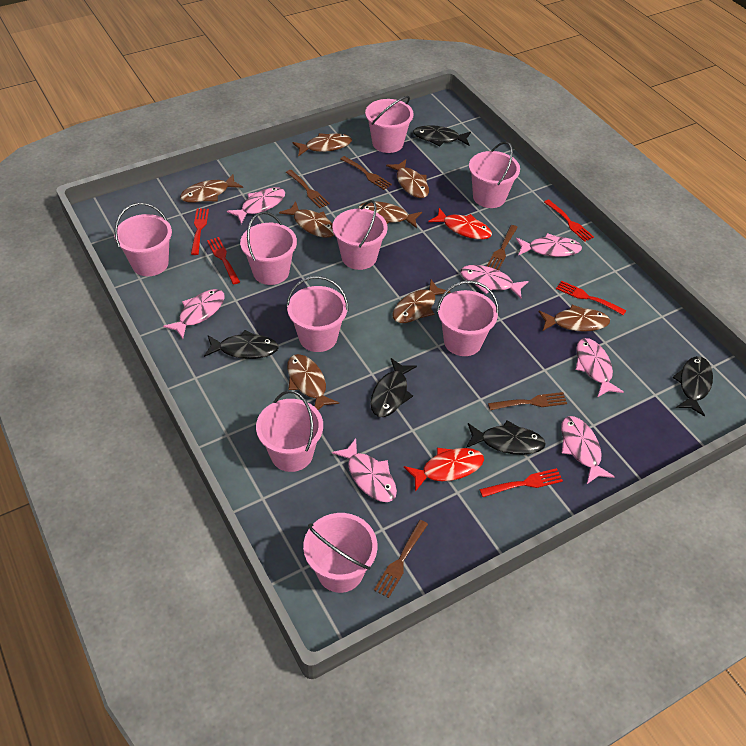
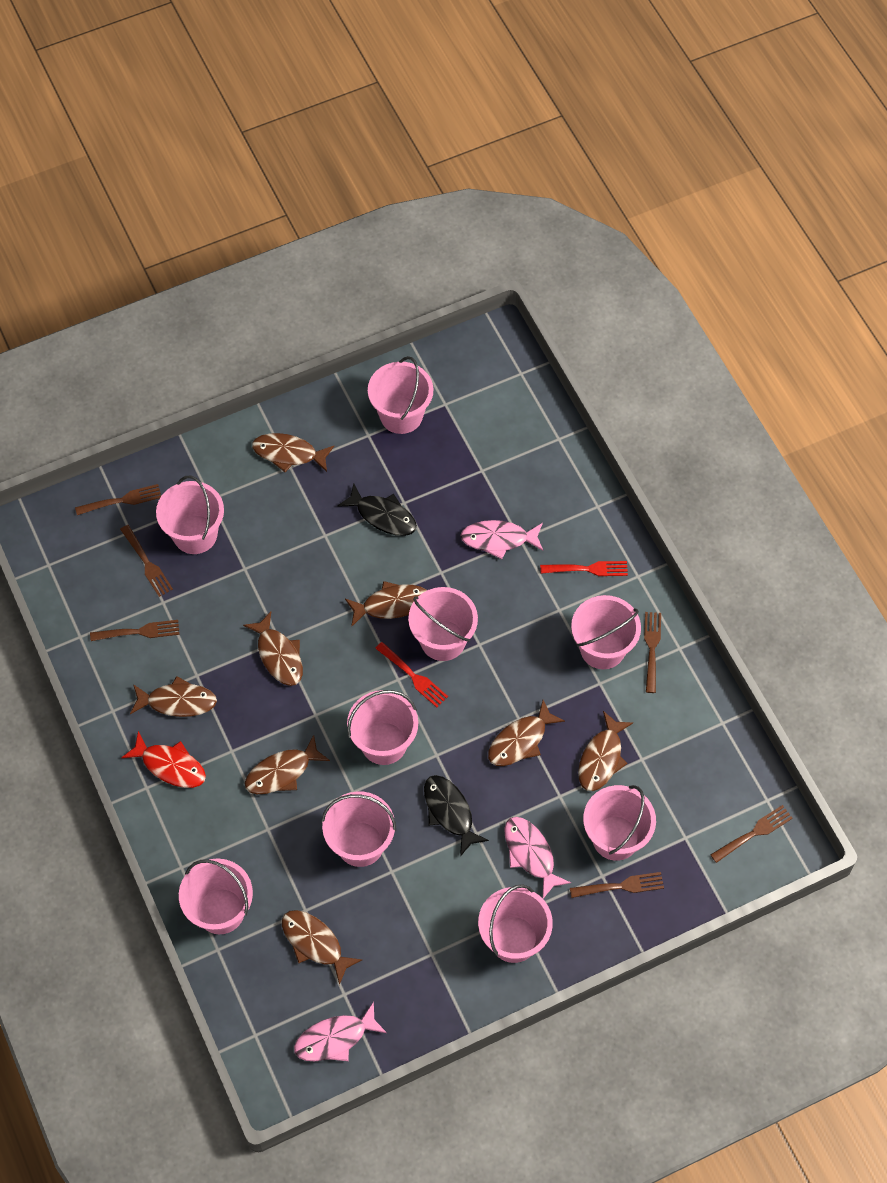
black fish: 5 -> 2
brown fork: 5 -> 6
pink fish: 7 -> 3
red fish: 2 -> 1
red fork: 5 -> 2

